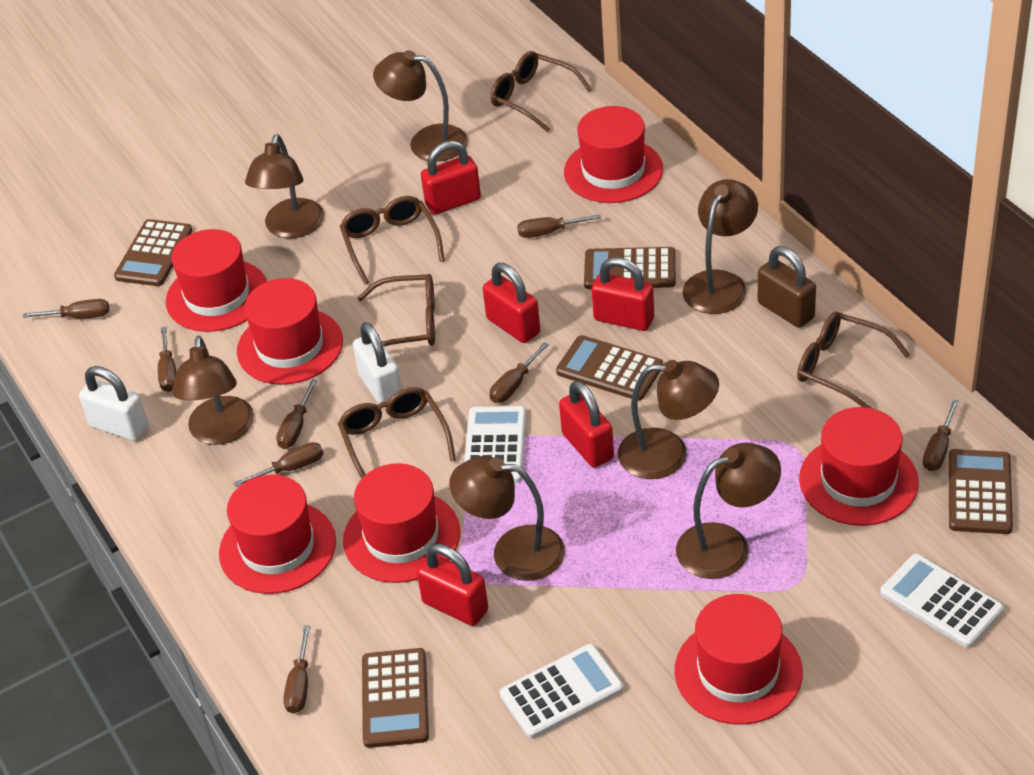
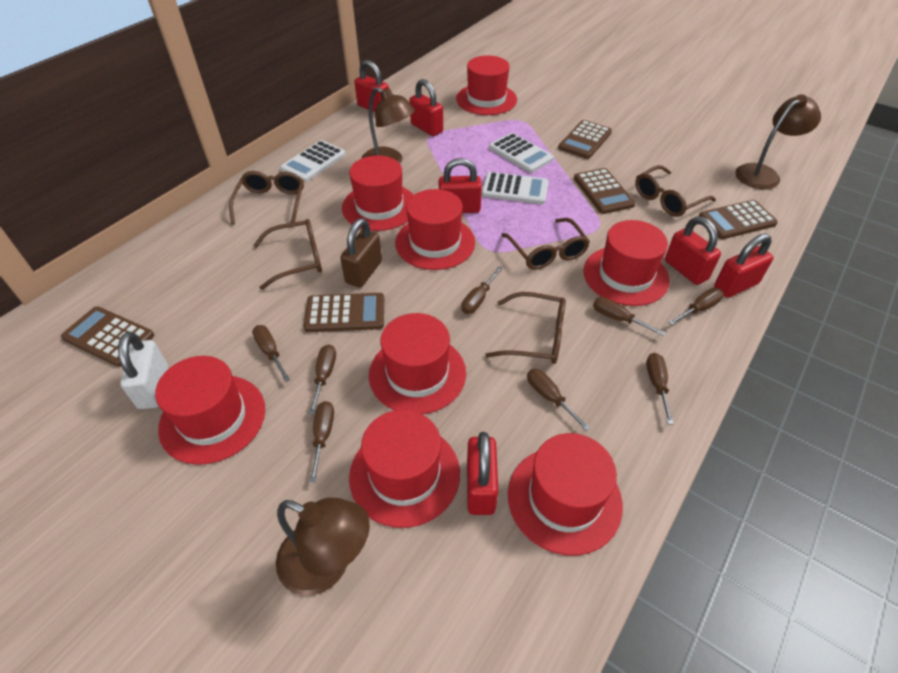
brown lamp: 7 -> 3
red hat: 7 -> 8
red padlock: 5 -> 6
white padlock: 2 -> 1

